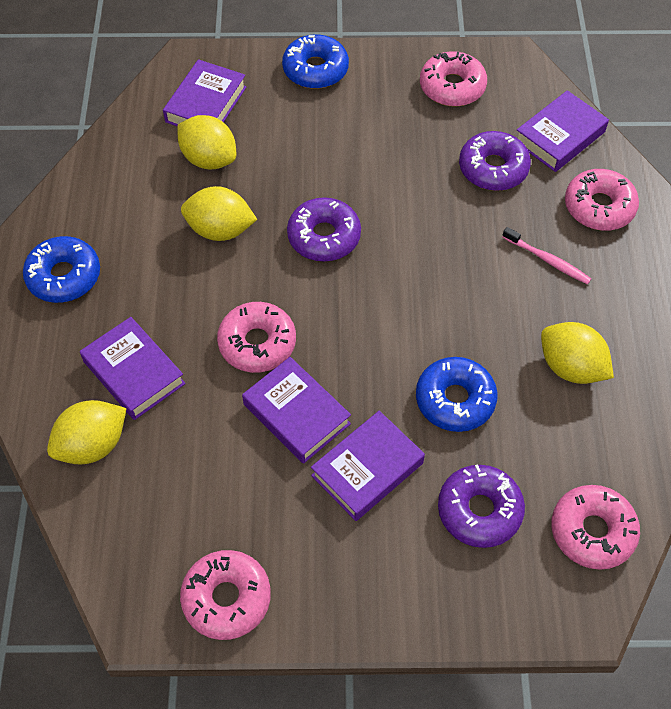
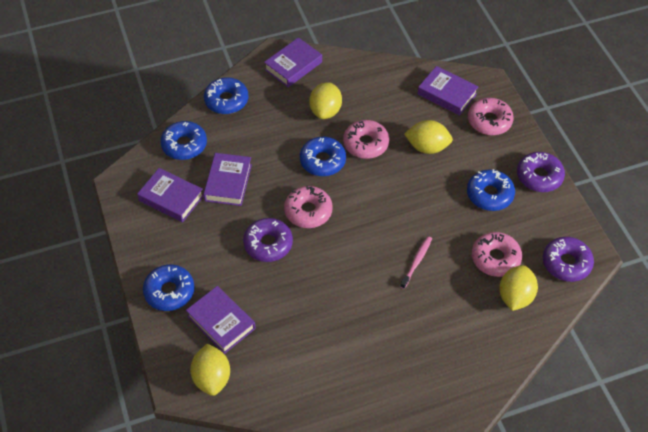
blue donut: 3 -> 5
pink donut: 5 -> 4

